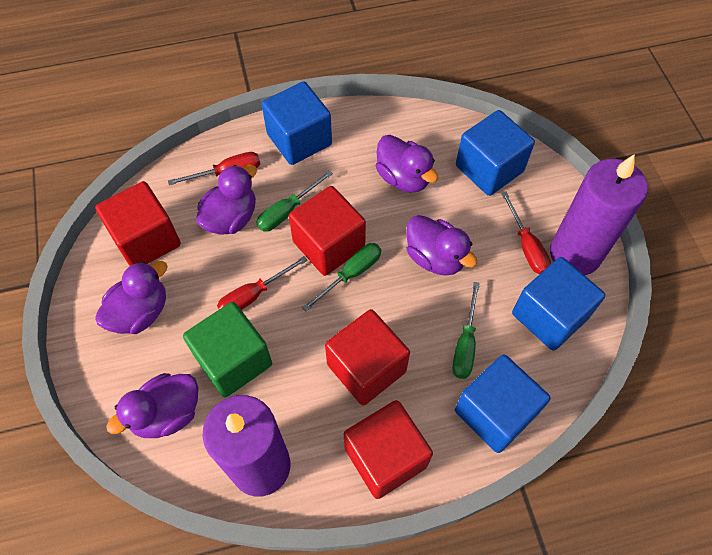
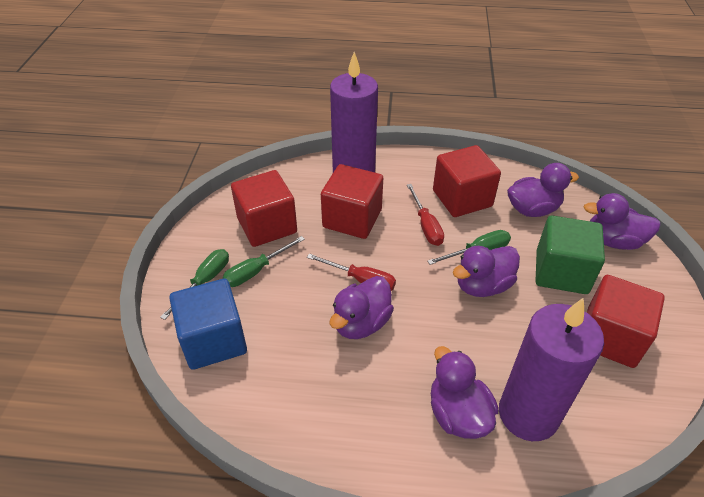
blue cube: 4 -> 1
red screwdriver: 3 -> 2

